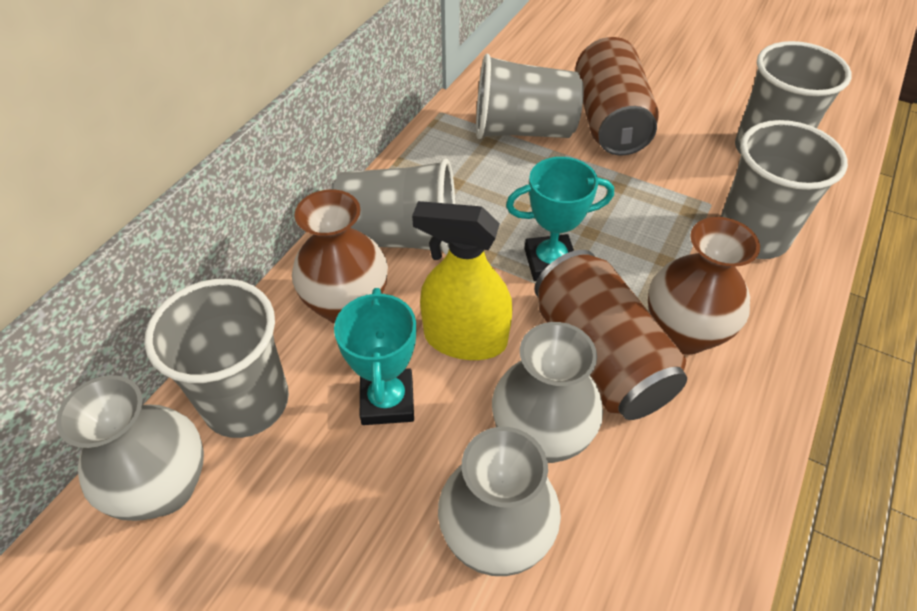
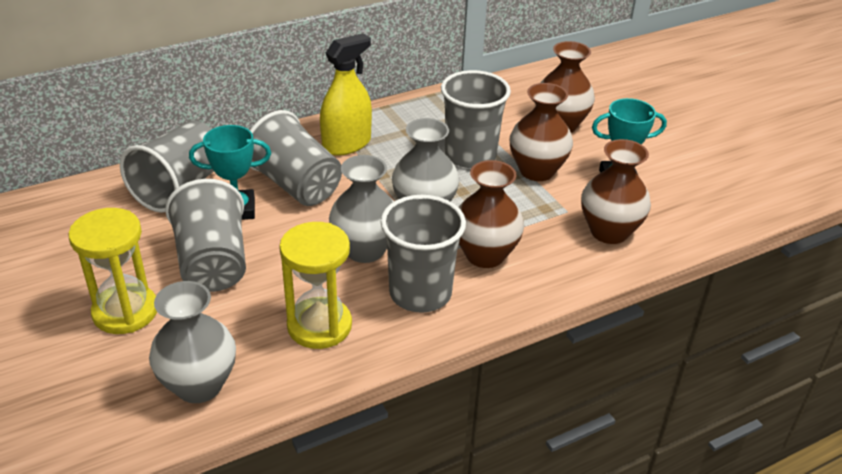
brown can: 2 -> 0
brown vase: 2 -> 4
yellow hourglass: 0 -> 2

